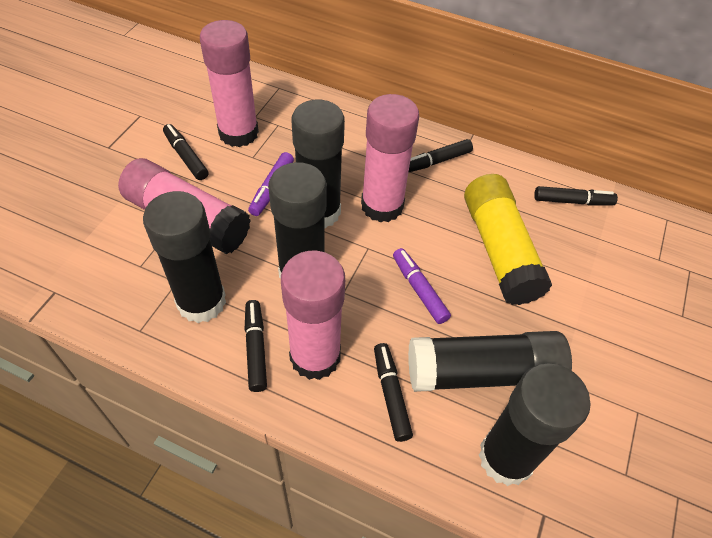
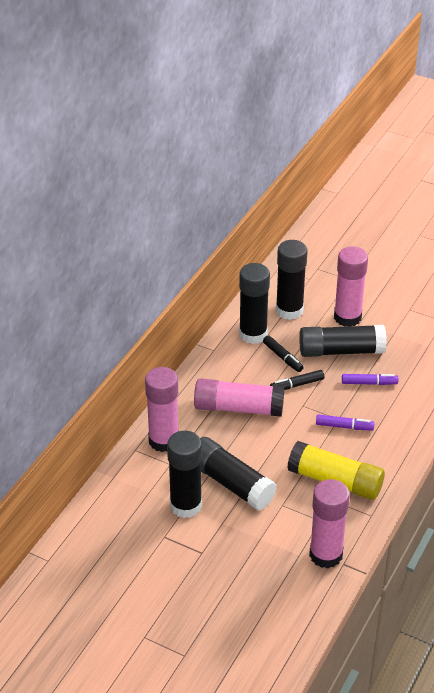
black marker: 5 -> 2

